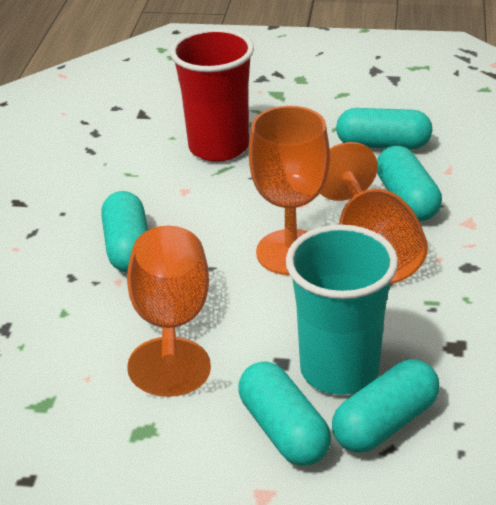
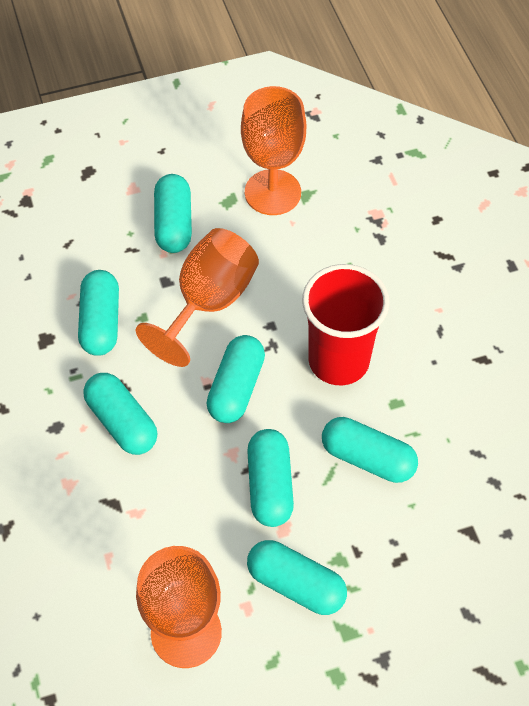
turquoise capsule: 5 -> 7
turquoise cup: 1 -> 0

